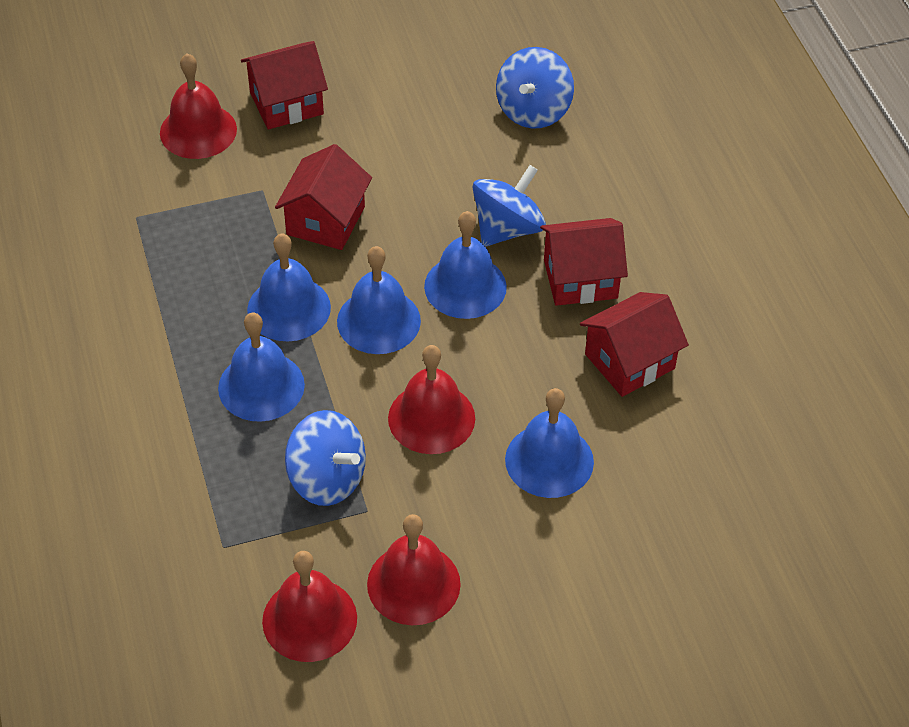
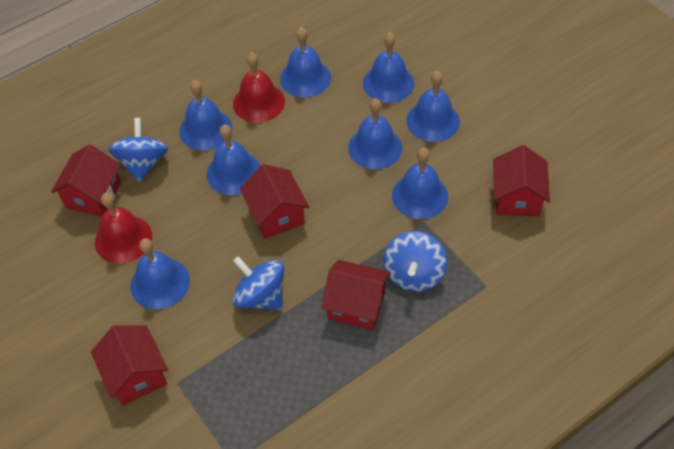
blue bell: 5 -> 8
red bell: 4 -> 2
red house: 4 -> 5

